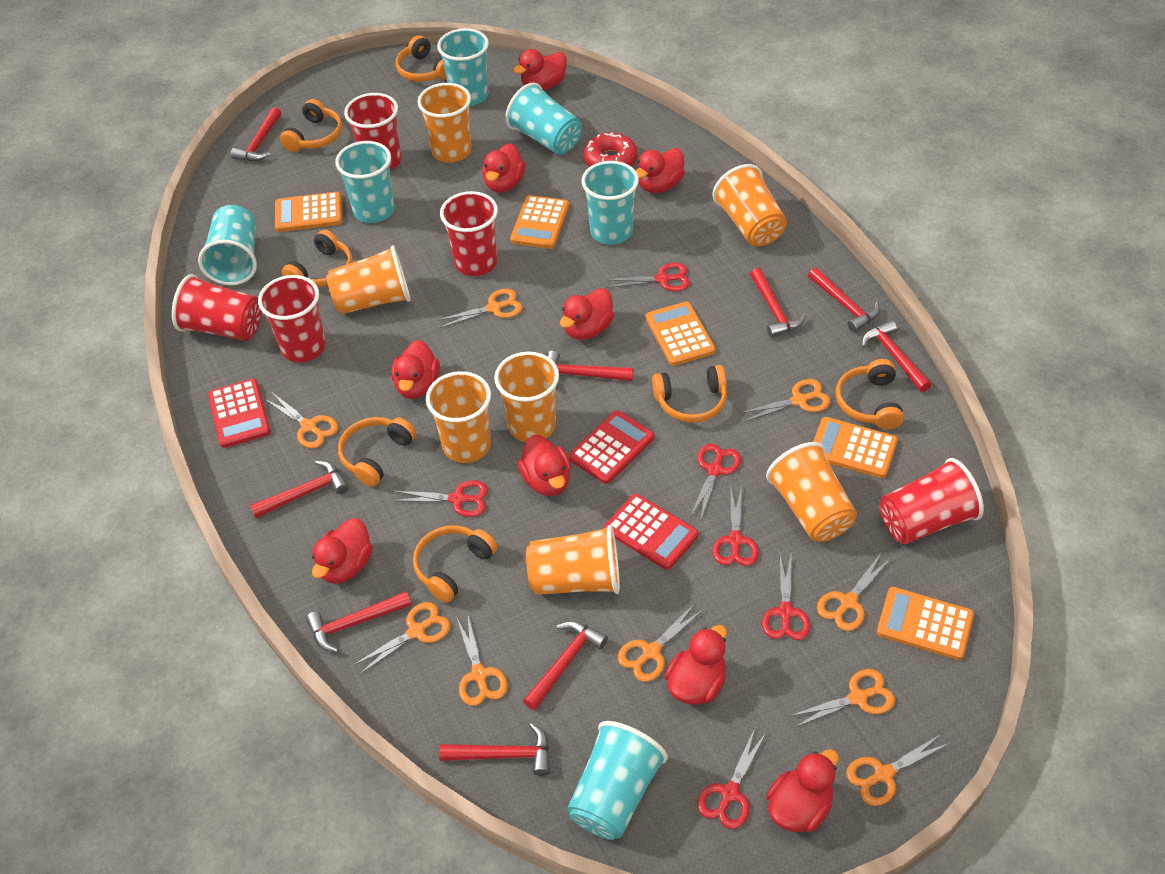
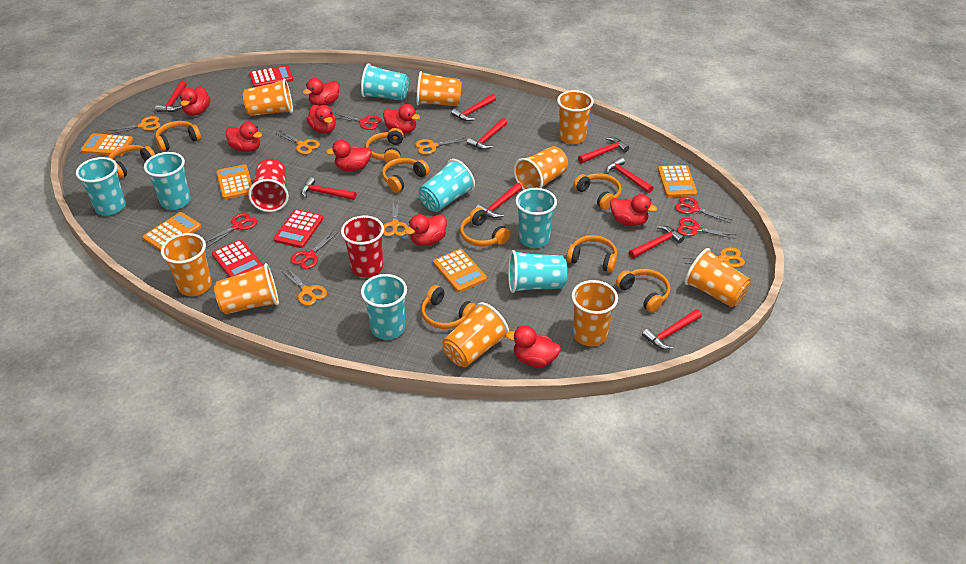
orange cup: 7 -> 9
orange headphones: 7 -> 9
orange scissors: 9 -> 6
red cup: 5 -> 2
red donut: 1 -> 0
red scissors: 6 -> 5
turquoise cup: 6 -> 7

